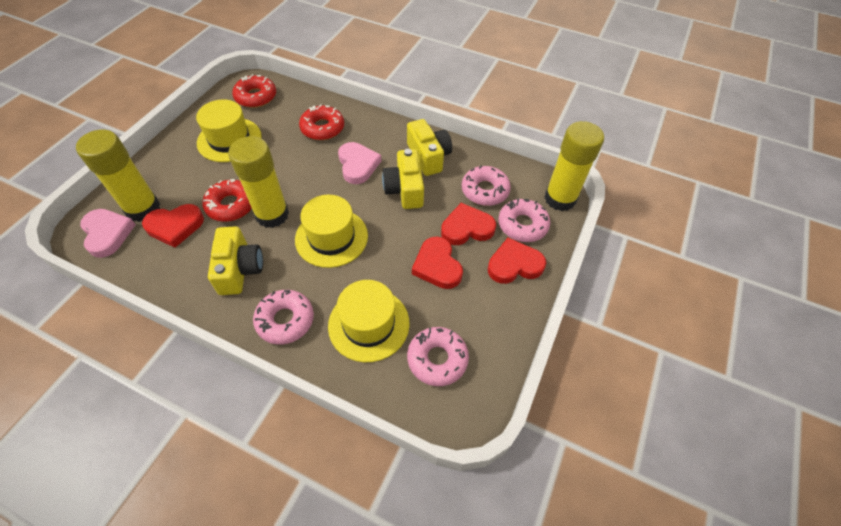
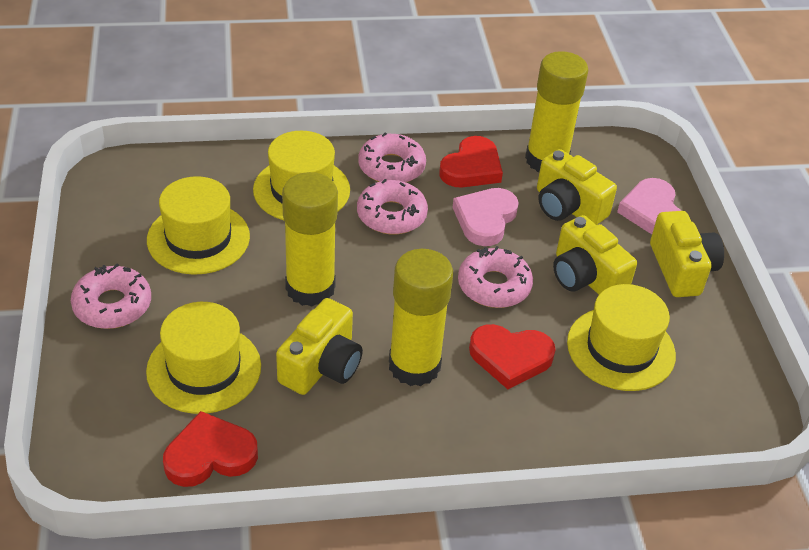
red donut: 3 -> 0
red heart: 4 -> 3
yellow camera: 3 -> 4
yellow hat: 3 -> 4

